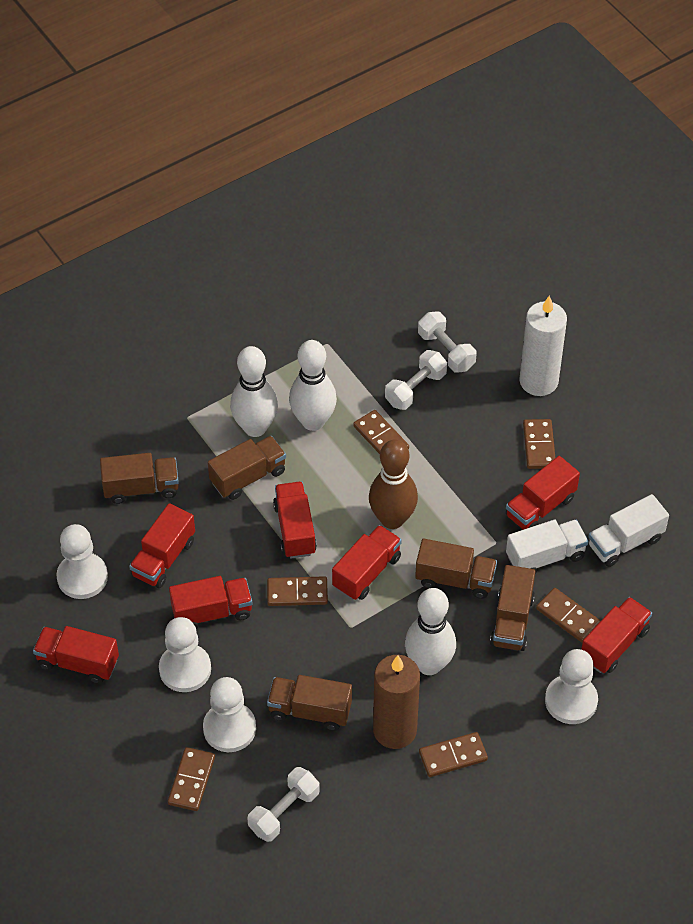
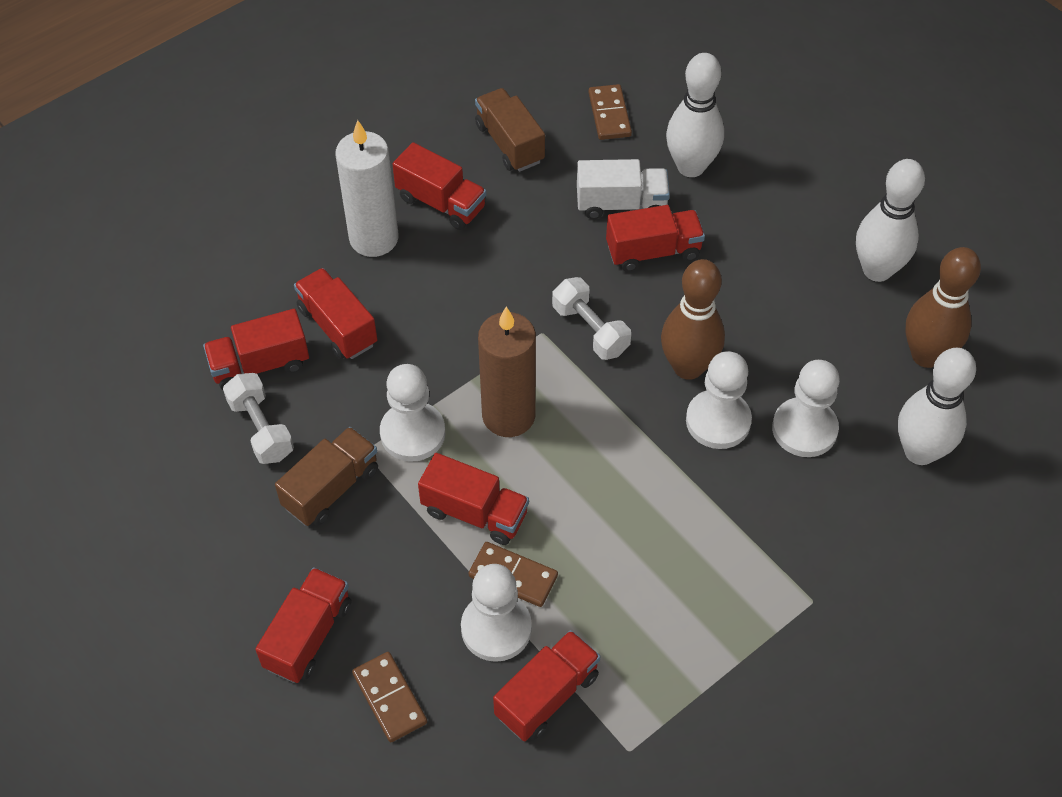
brown bowling pin: 1 -> 2
brown domino: 6 -> 3
brown truck: 5 -> 2
white dumbbell: 3 -> 2
white truck: 2 -> 1

